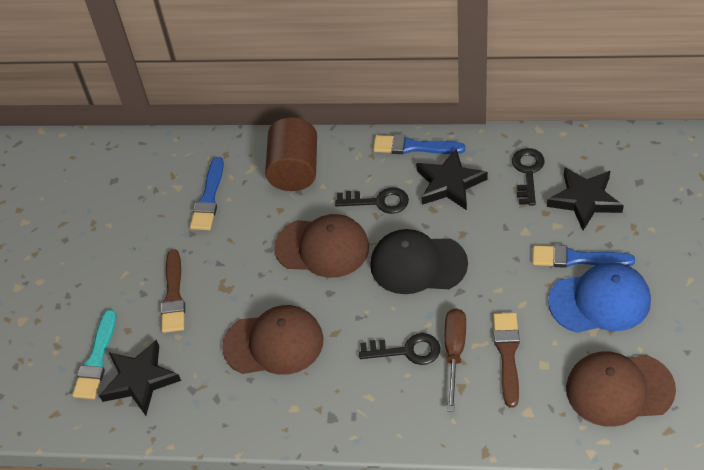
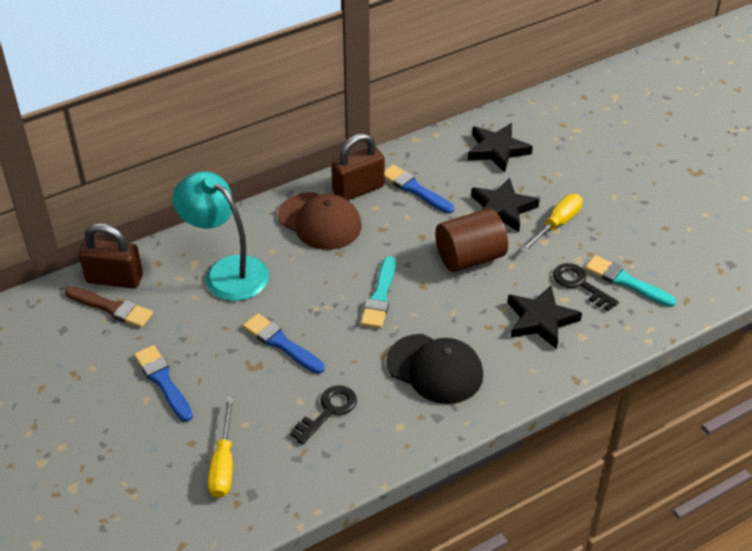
black key: 3 -> 2
blue cap: 1 -> 0
brown brush: 2 -> 1
brown cap: 3 -> 1
brown padlock: 0 -> 2
brown screwdriver: 1 -> 0
turquoise brush: 1 -> 2
turquoise lamp: 0 -> 1
yellow screwdriver: 0 -> 2

